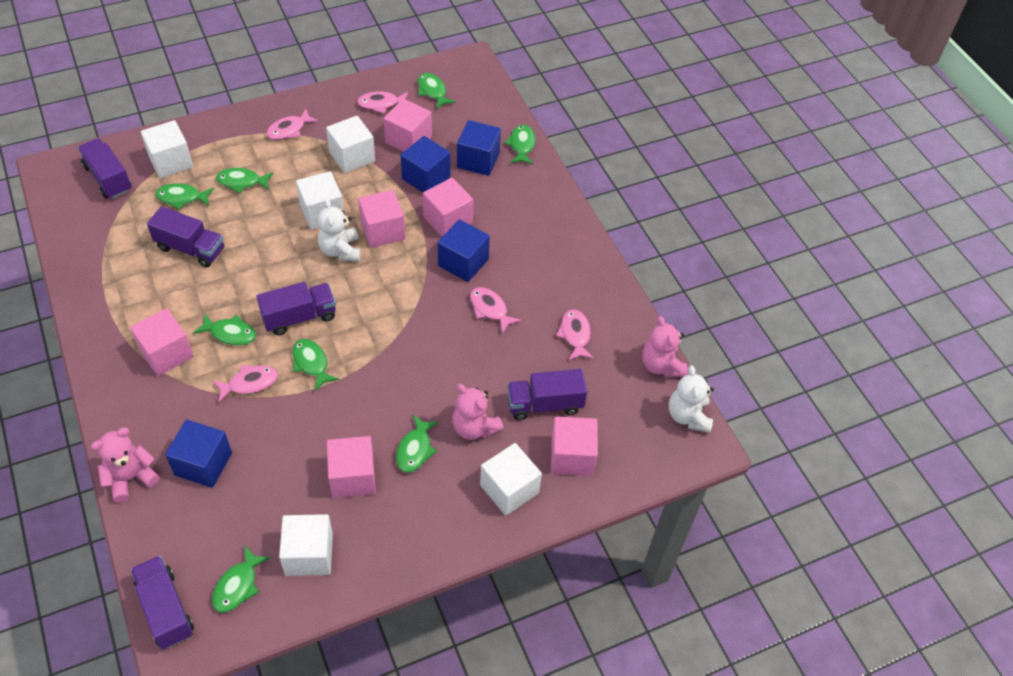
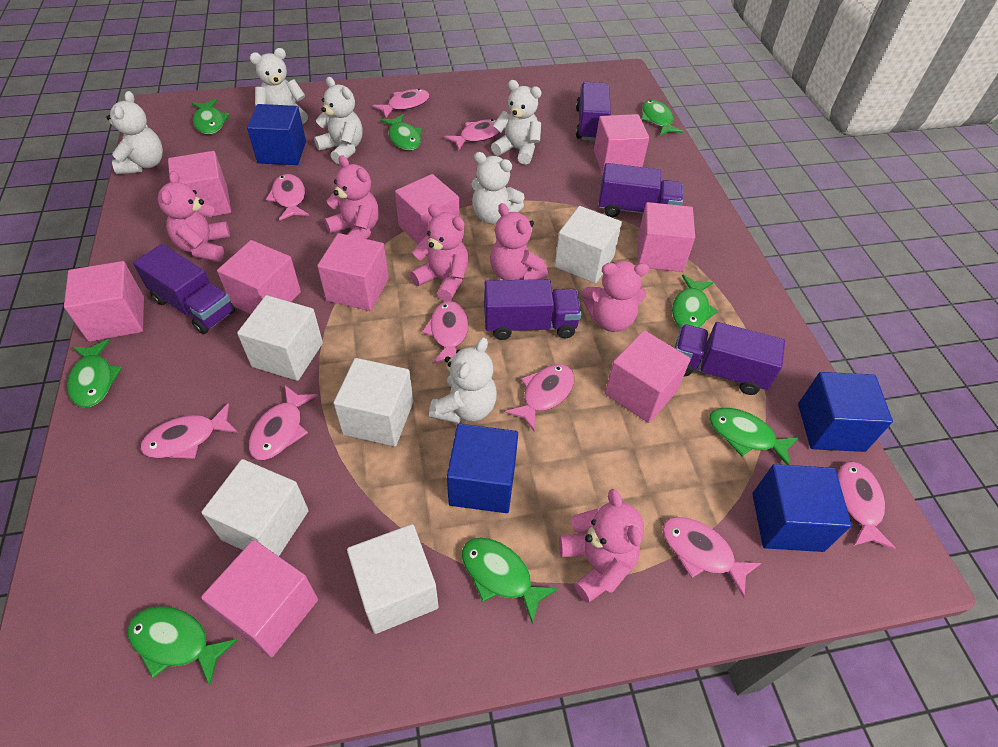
pink cube: 6 -> 9
pink fish: 5 -> 9
pink teddy bear: 3 -> 6
white teddy bear: 2 -> 6

